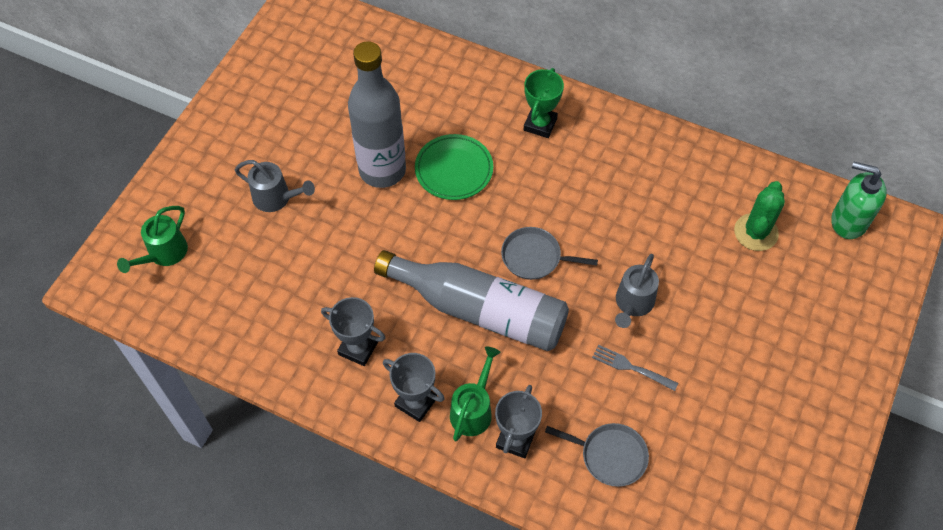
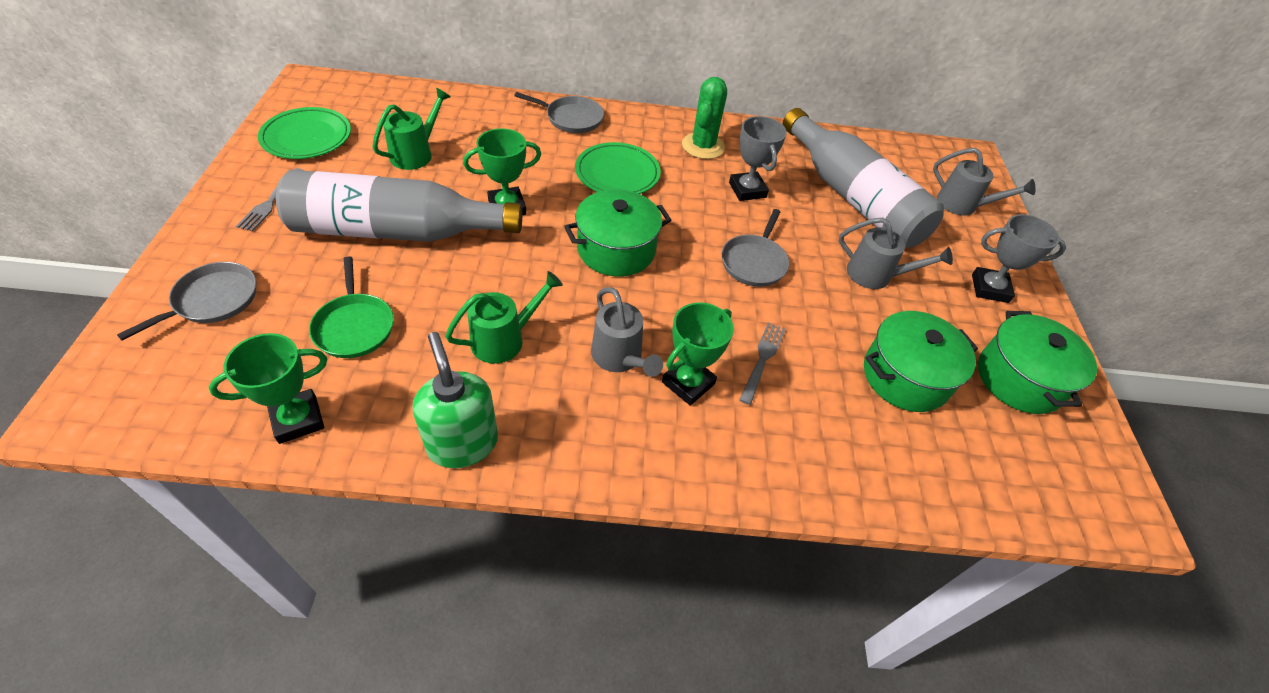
green pan: 0 -> 1
green plate: 1 -> 2
green pot: 0 -> 3
green trophy: 1 -> 3
grey fork: 1 -> 2
grey pan: 2 -> 3
grey trophy: 3 -> 2
grey watering can: 2 -> 3

